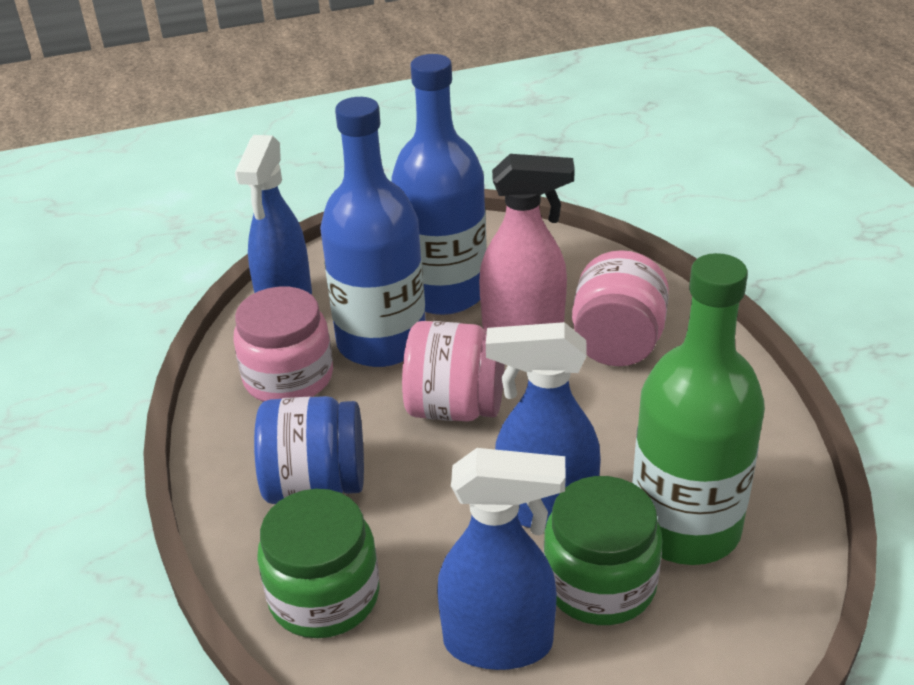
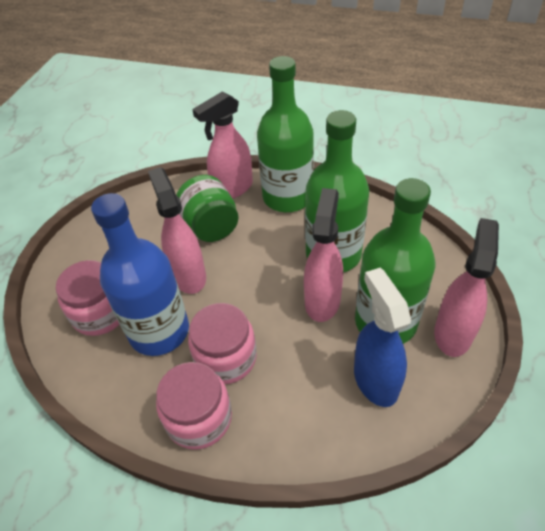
blue bottle: 2 -> 1
blue jar: 1 -> 0
blue spray bottle: 3 -> 1
green bottle: 1 -> 3
green jar: 2 -> 1
pink spray bottle: 1 -> 4

